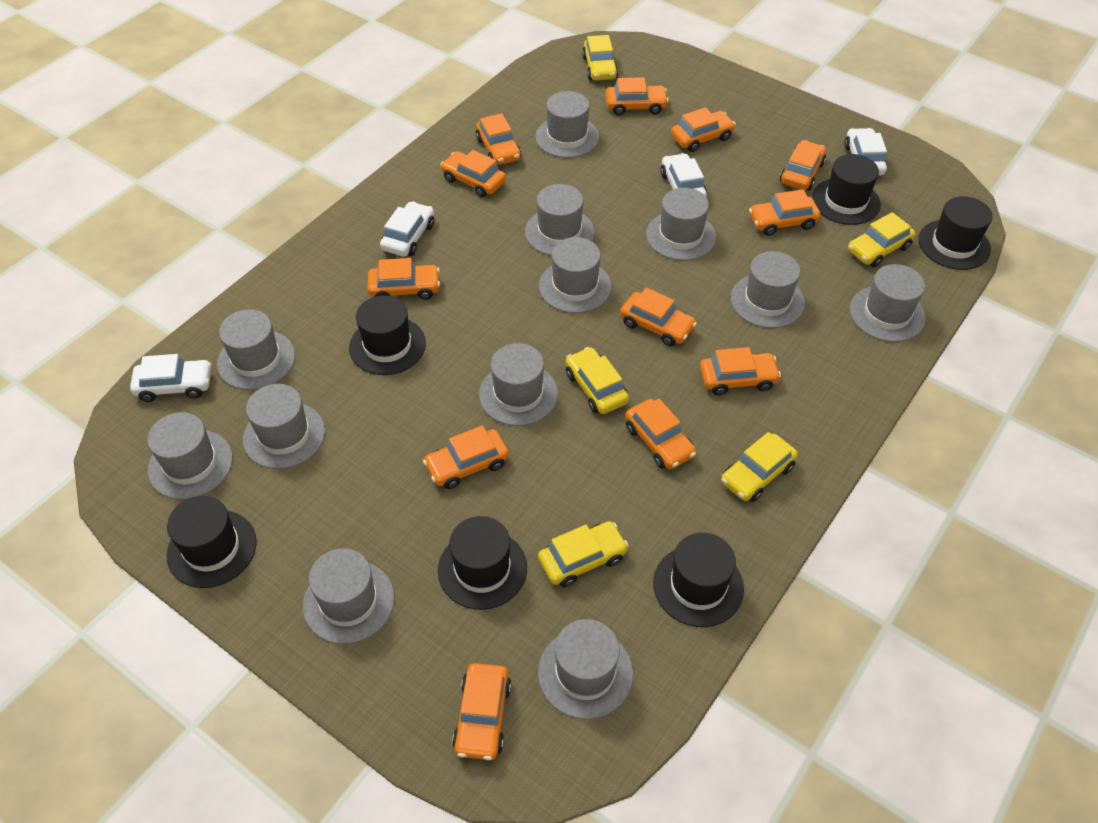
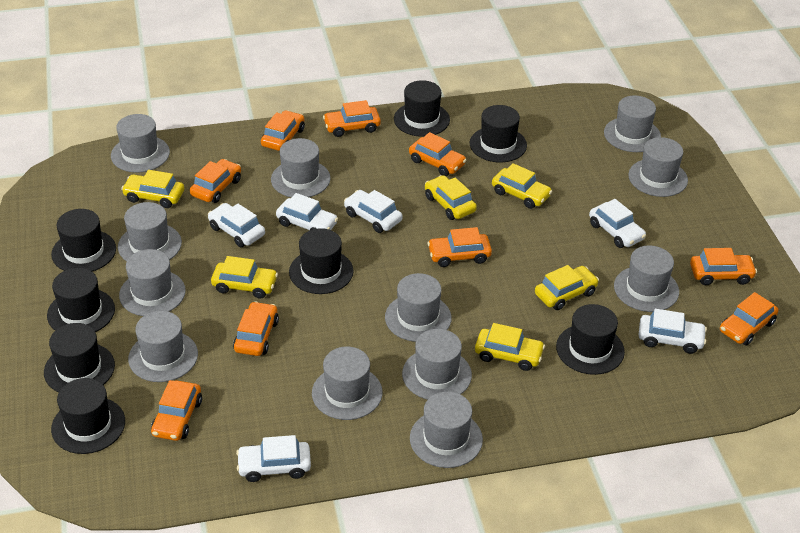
black hat: 6 -> 8
orange car: 12 -> 9
white car: 4 -> 6
yellow car: 5 -> 6

